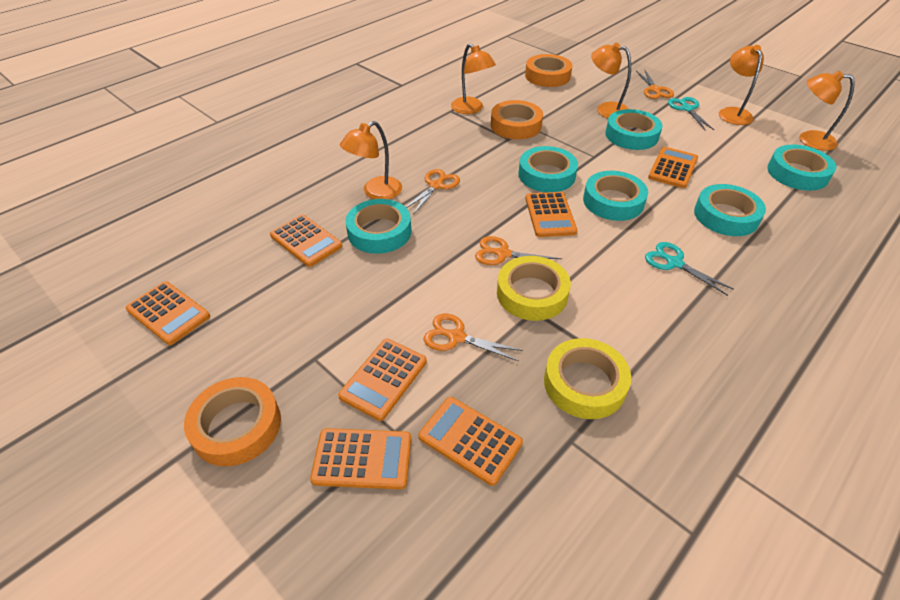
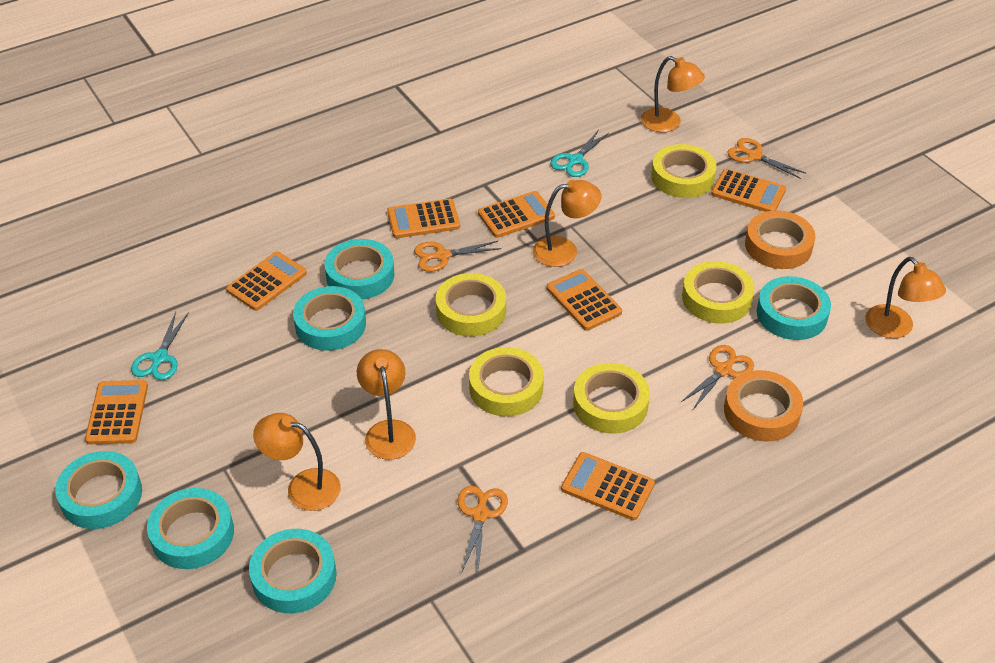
orange tape: 3 -> 2
yellow tape: 2 -> 5

